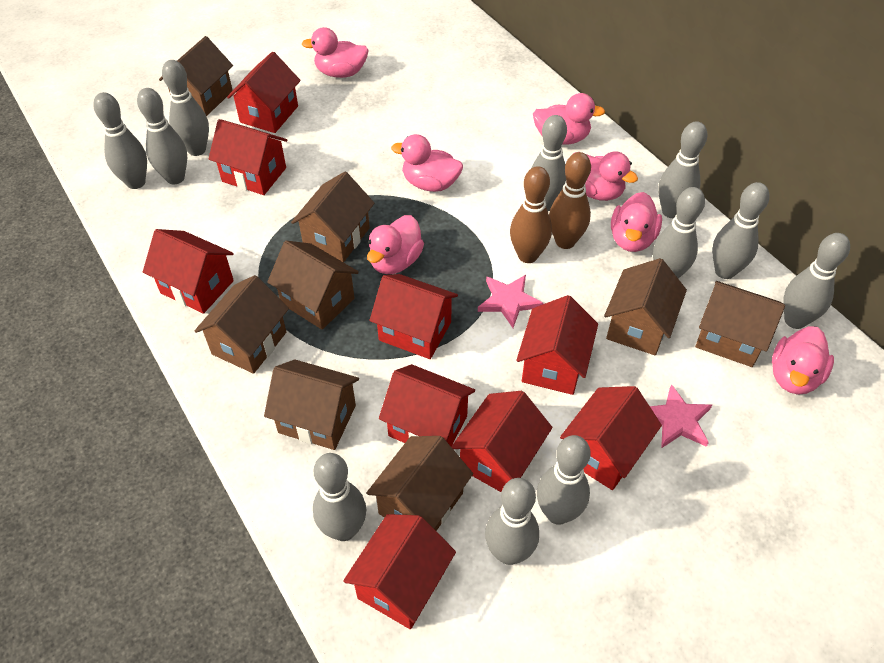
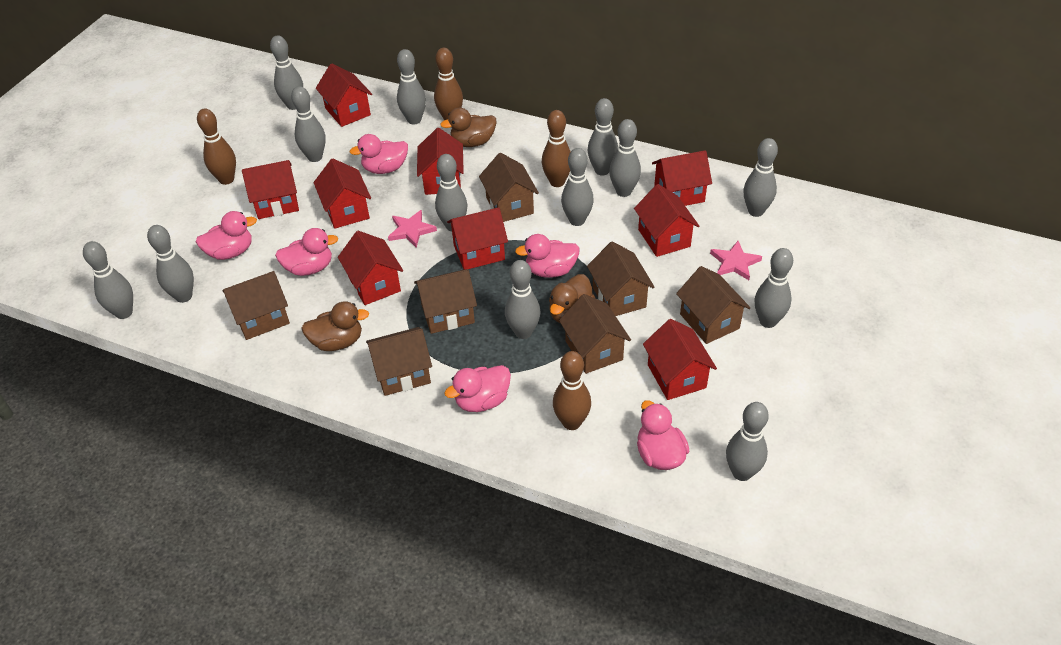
brown bowling pin: 2 -> 4
brown duck: 0 -> 3
brown house: 8 -> 7
grey bowling pin: 11 -> 13
pink duck: 7 -> 6

